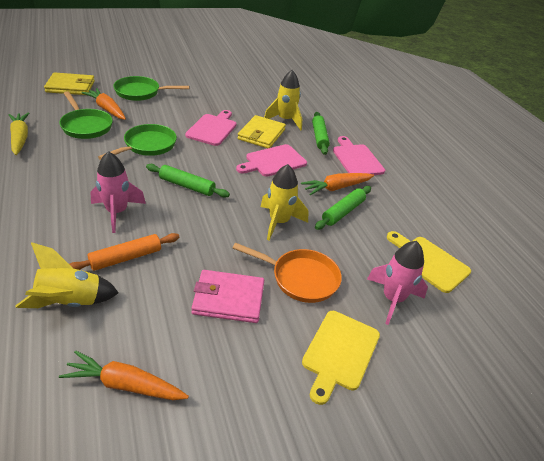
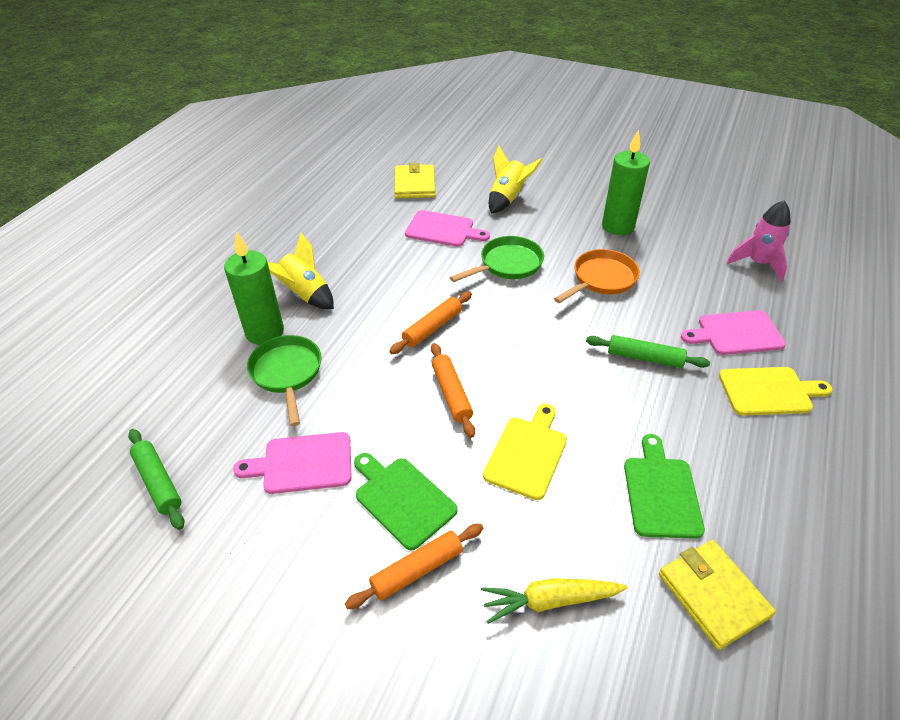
green candle: 0 -> 2
green cutting board: 0 -> 2
green pan: 3 -> 2
green rolling pin: 3 -> 2
orange carrot: 3 -> 0
orange rolling pin: 1 -> 3
pink rocket: 2 -> 1
pink wallet: 1 -> 0
yellow rocket: 3 -> 2

